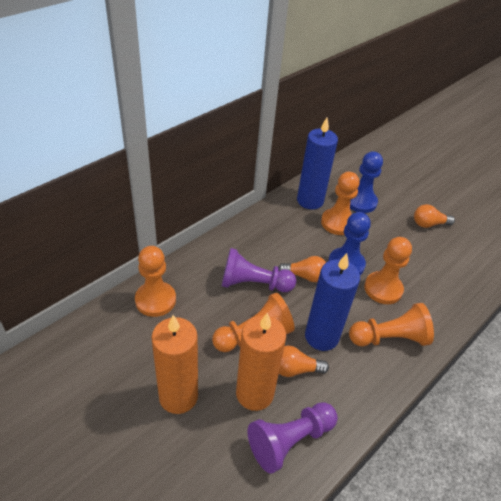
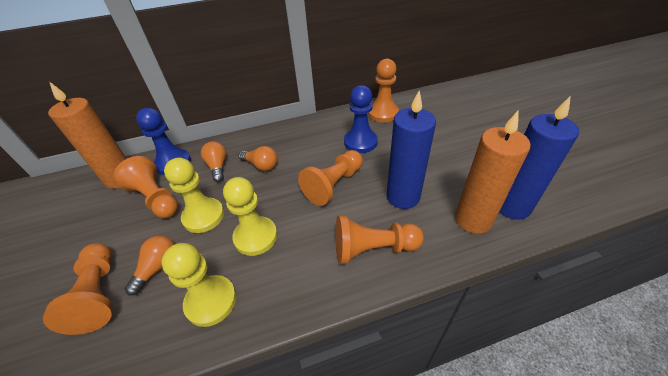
purple pawn: 2 -> 0
yellow pawn: 0 -> 3

